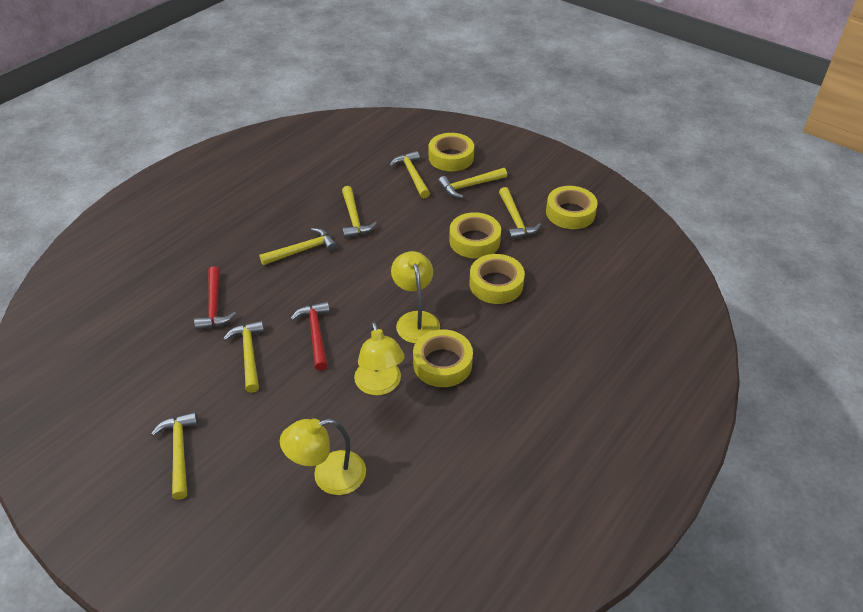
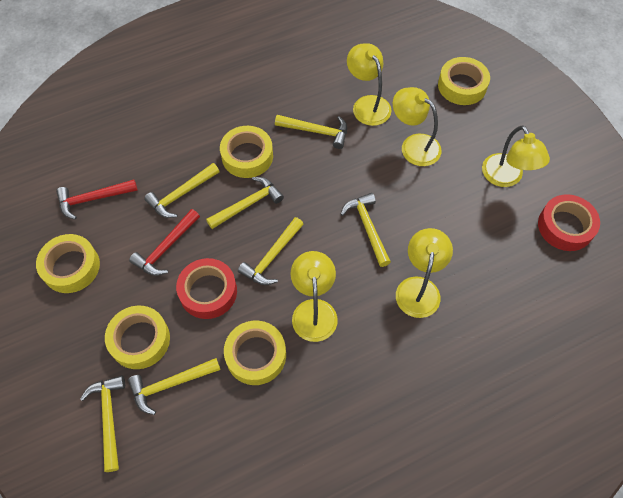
red tape: 0 -> 2
yellow lamp: 3 -> 5

